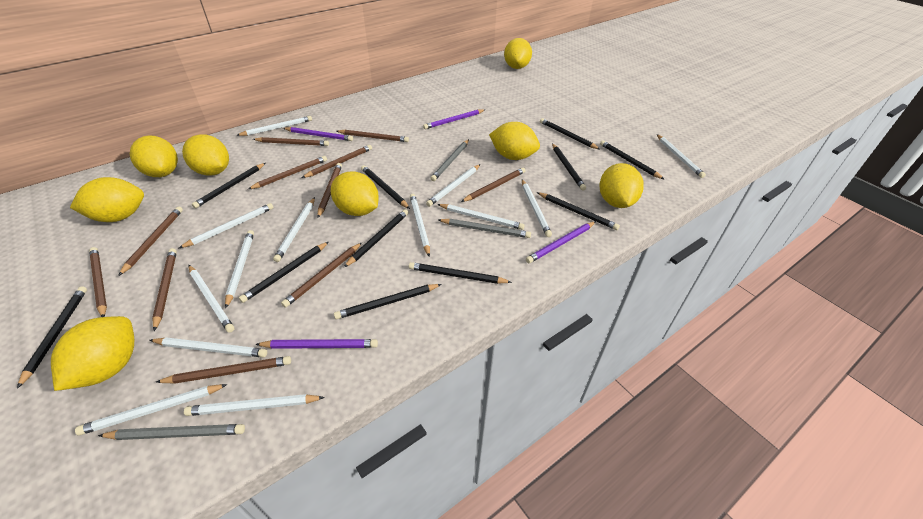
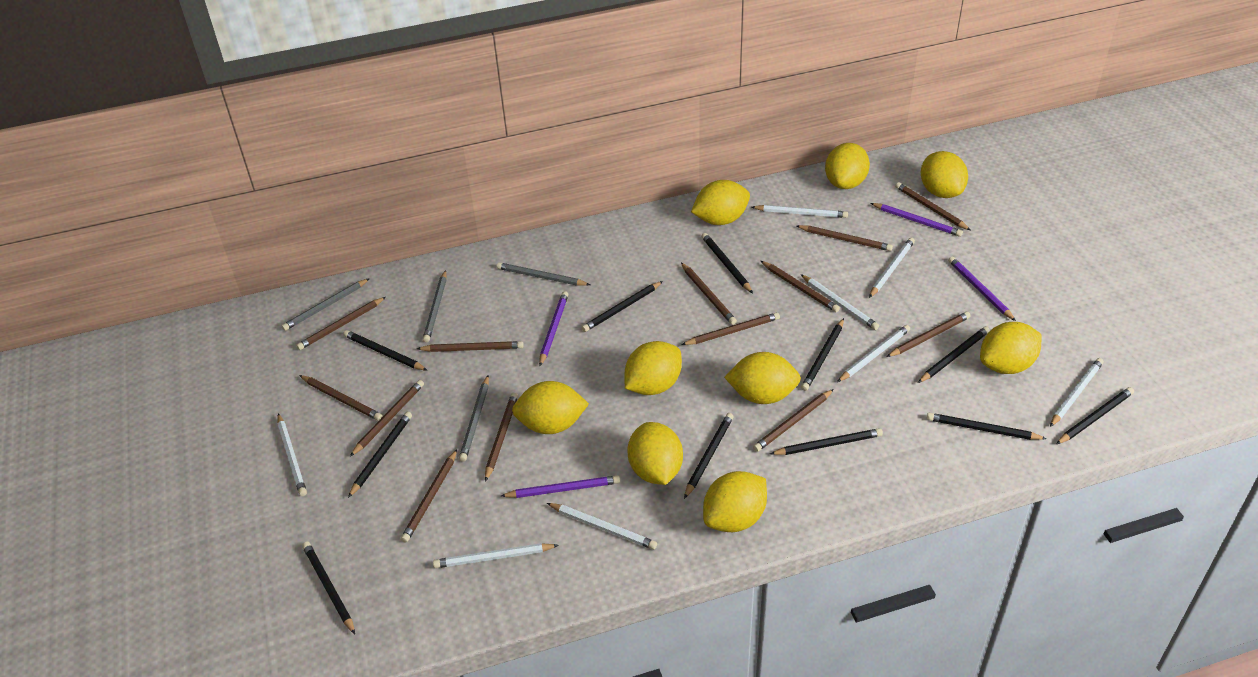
brown pencil: 11 -> 13
grey pencil: 3 -> 4
white pencil: 13 -> 8
yellow lemon: 8 -> 9

